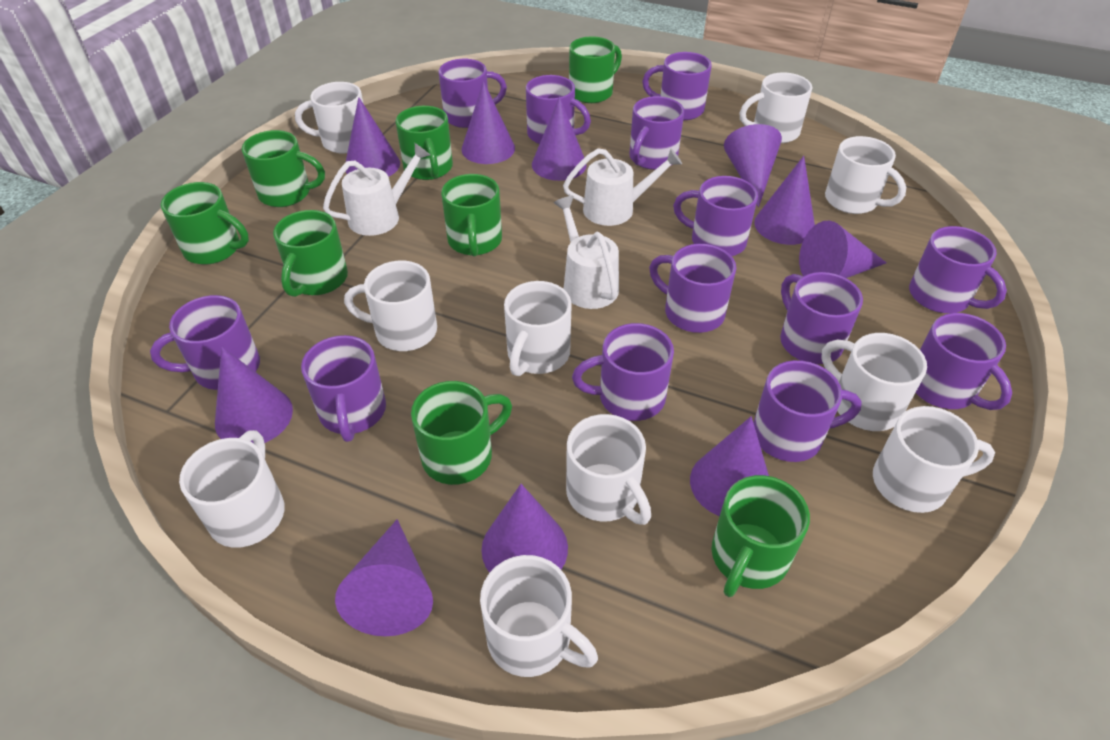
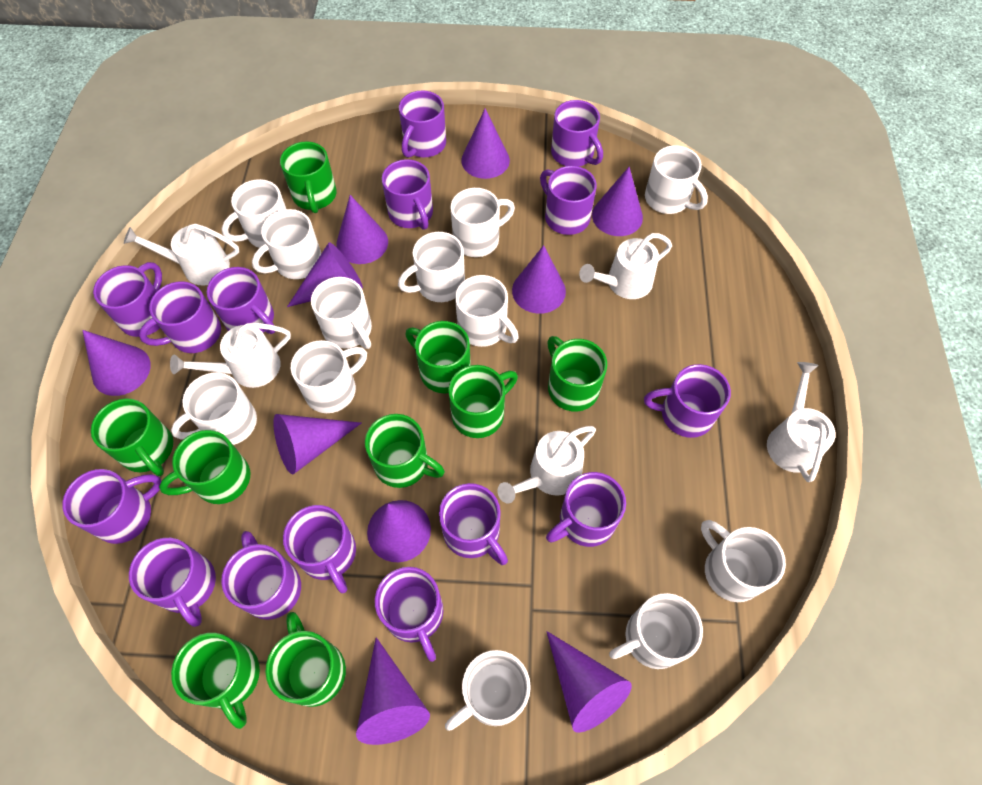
green mug: 8 -> 9
purple mug: 13 -> 15
white mug: 10 -> 12
white watering can: 3 -> 5

